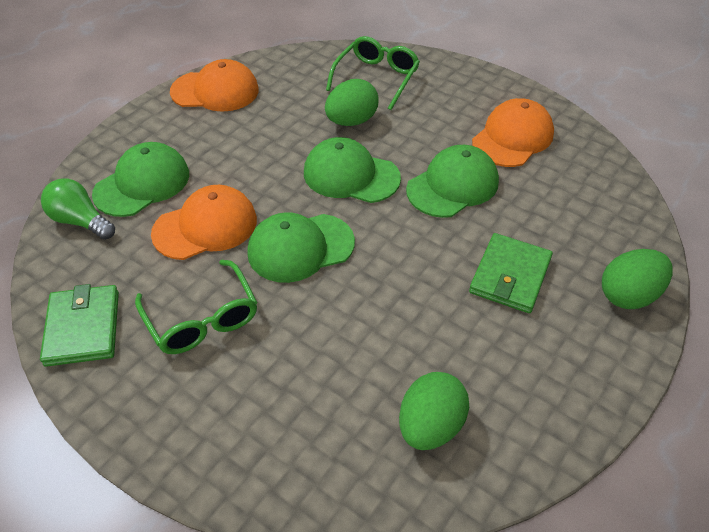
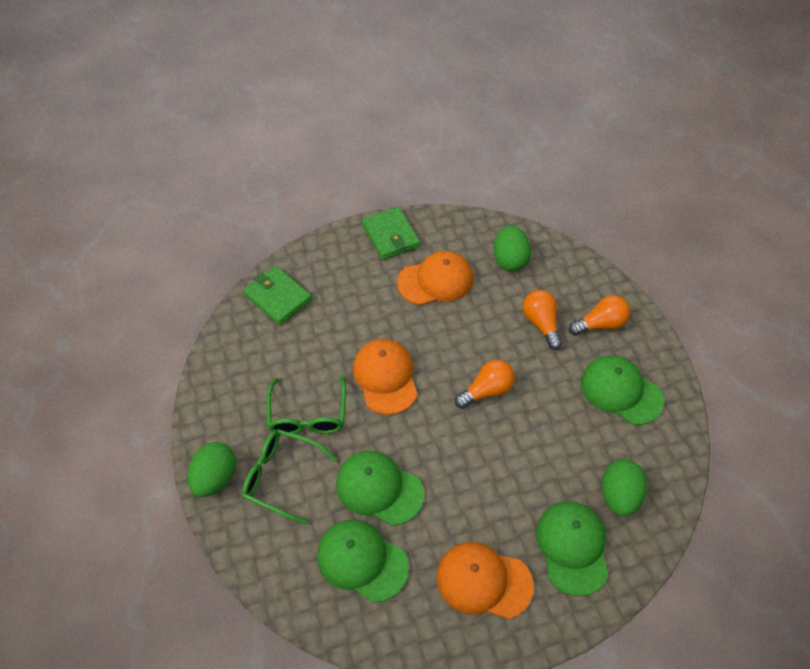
green light bulb: 1 -> 0
orange light bulb: 0 -> 3

